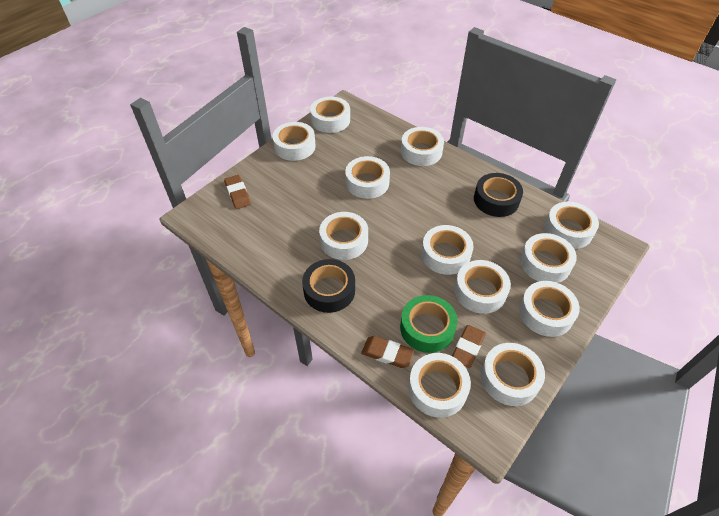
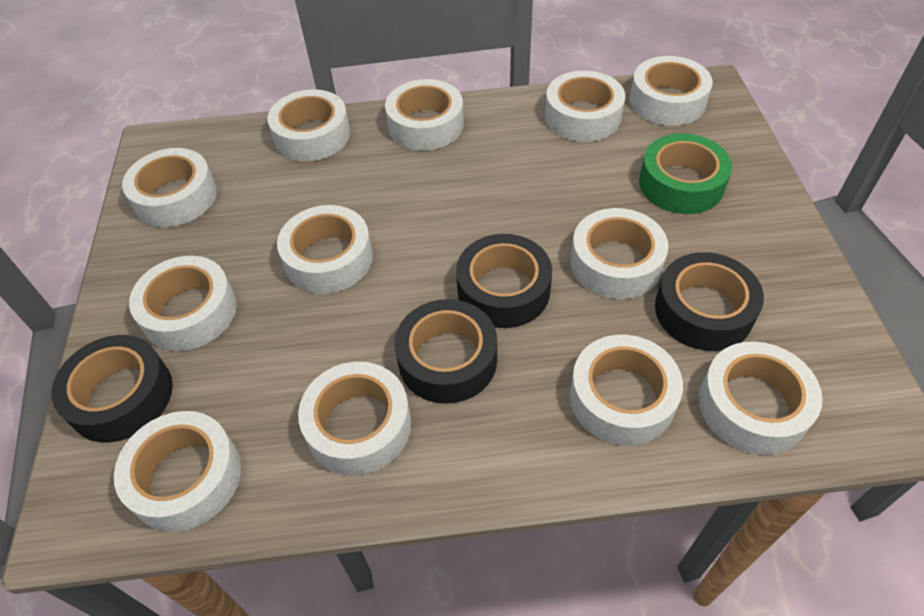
black tape: 2 -> 4
brown eraser: 3 -> 0

